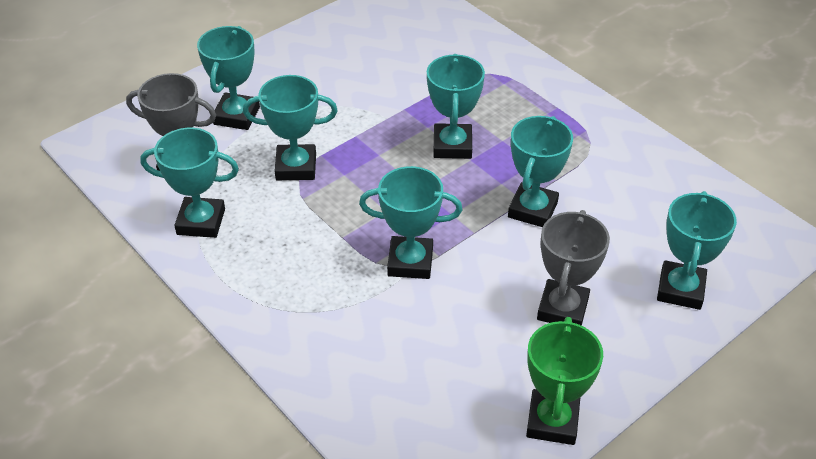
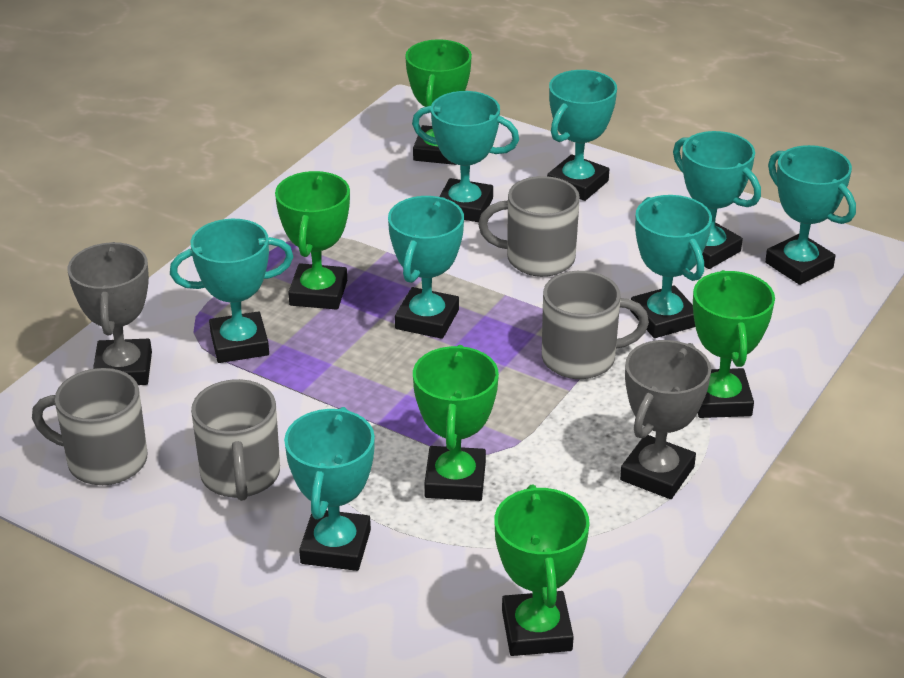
green trophy: 1 -> 5
grey mug: 0 -> 4
turquoise trophy: 7 -> 8

